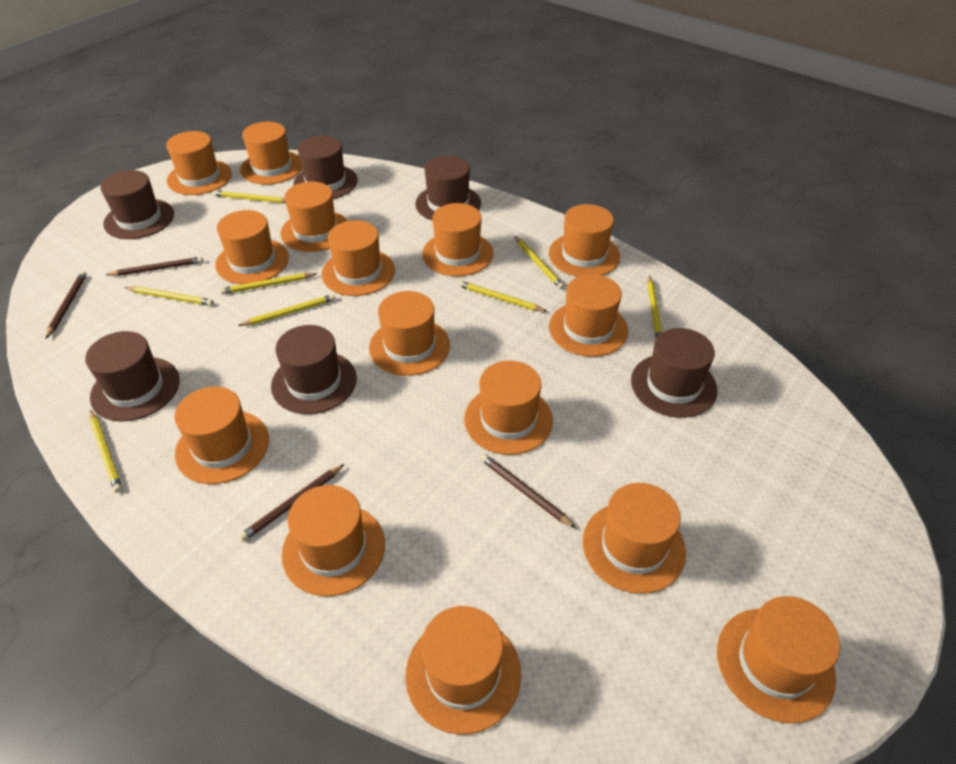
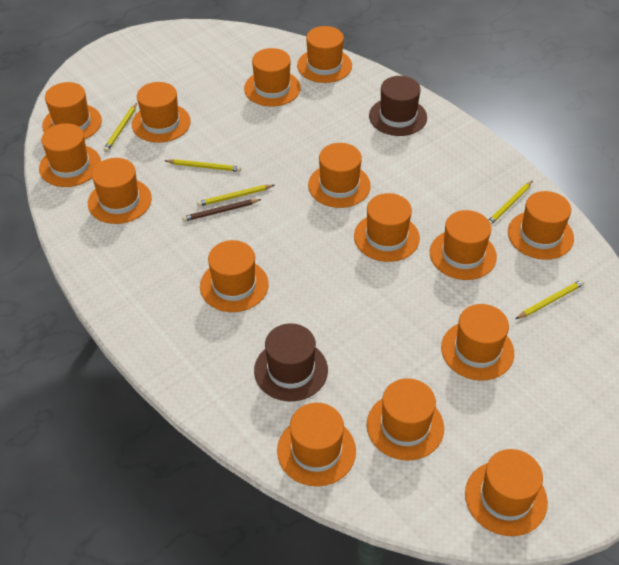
brown hat: 6 -> 2
brown pencil: 4 -> 1
yellow pencil: 8 -> 5

